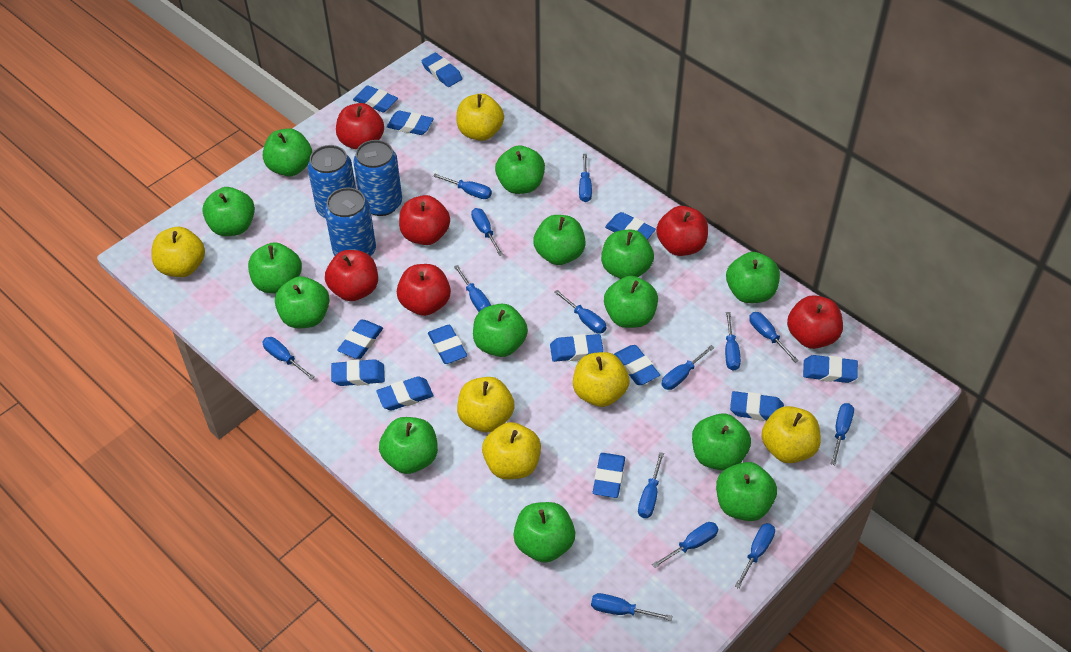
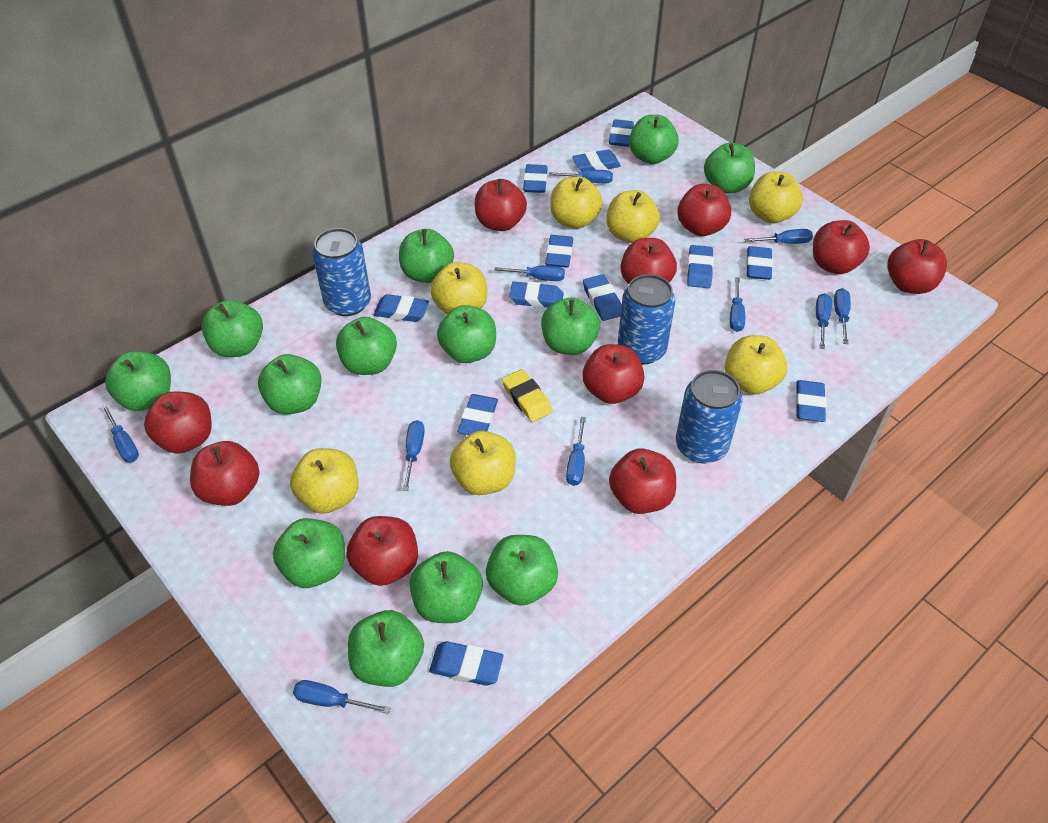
blue eraser: 13 -> 12
blue screwdriver: 14 -> 10
green apple: 14 -> 13
red apple: 6 -> 10
yellow apple: 6 -> 7
yellow eraser: 0 -> 1

